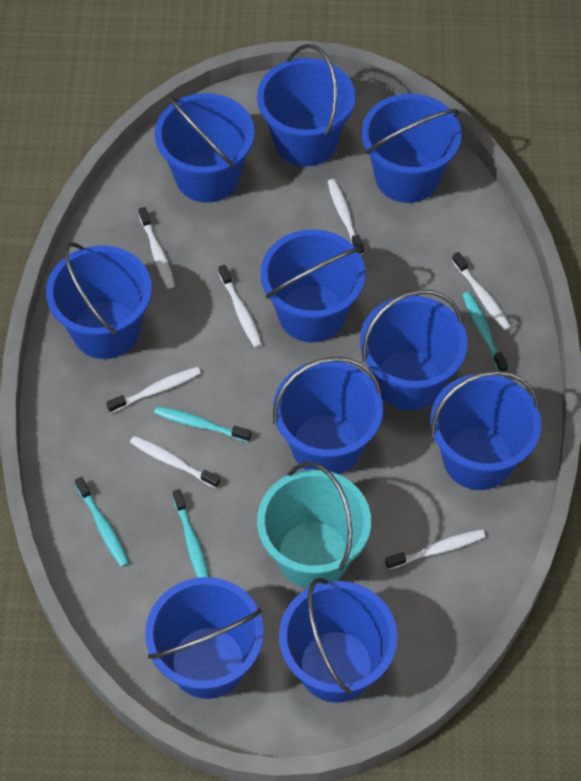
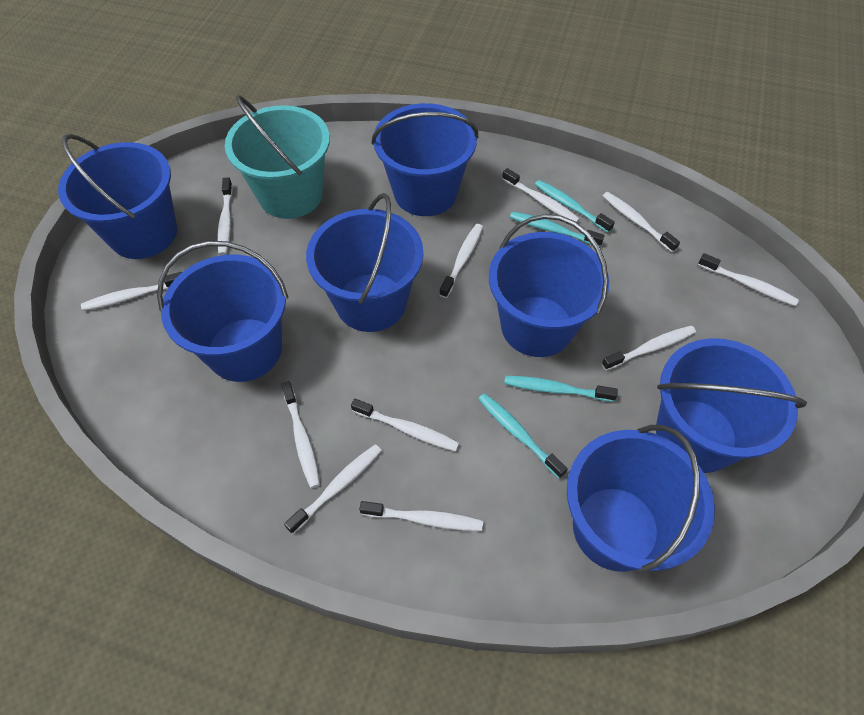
blue bucket: 10 -> 7
white toothbrush: 7 -> 11

